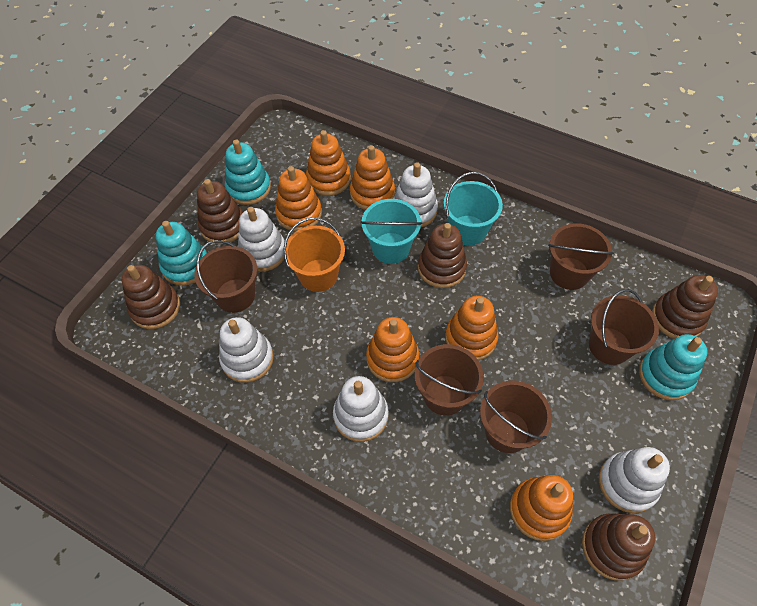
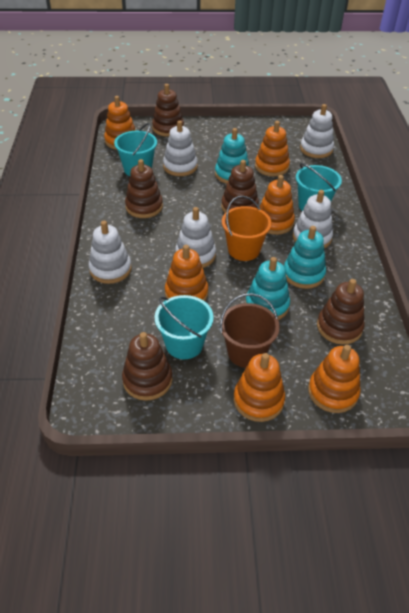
brown bucket: 5 -> 1
turquoise bucket: 2 -> 3

